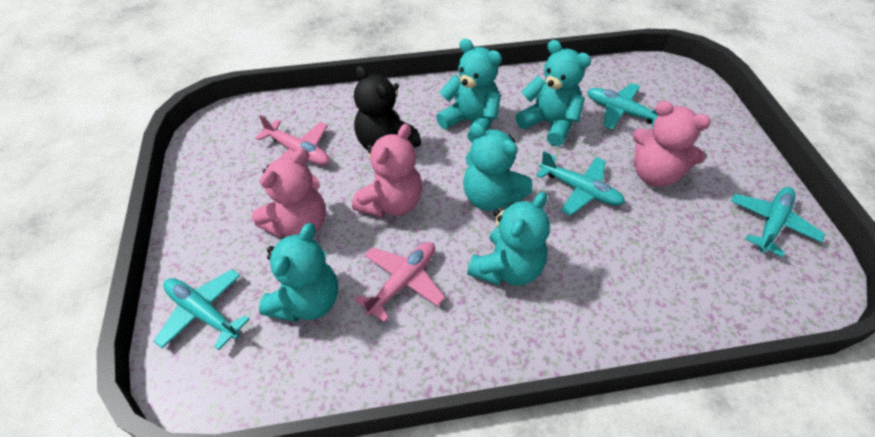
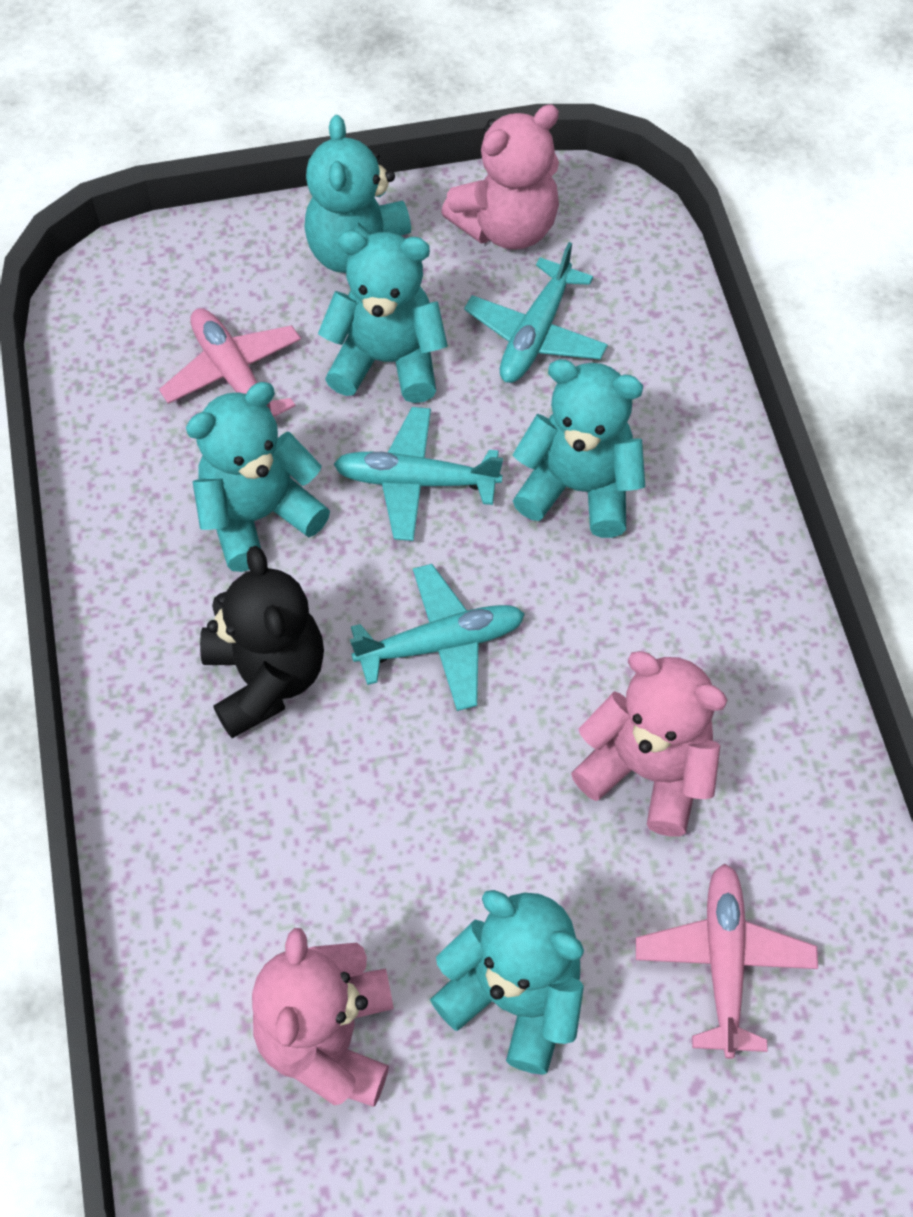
turquoise plane: 4 -> 3

